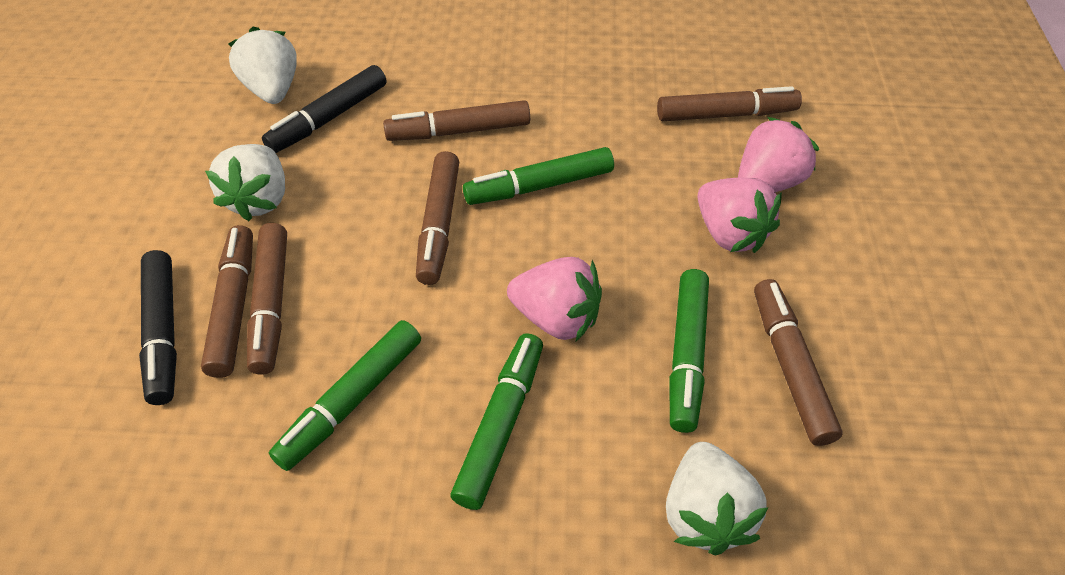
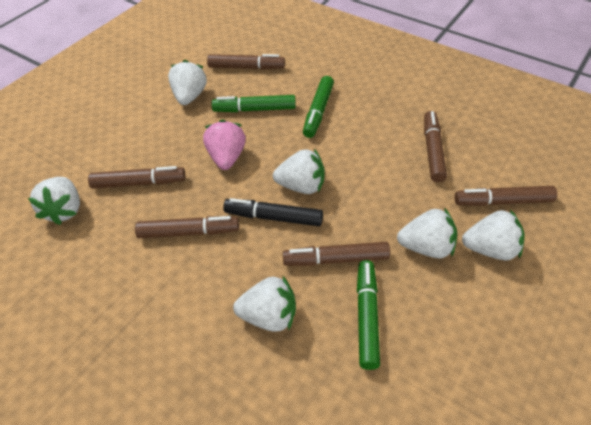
black marker: 2 -> 1
green marker: 4 -> 3
pink strawberry: 3 -> 1
white strawberry: 3 -> 6

